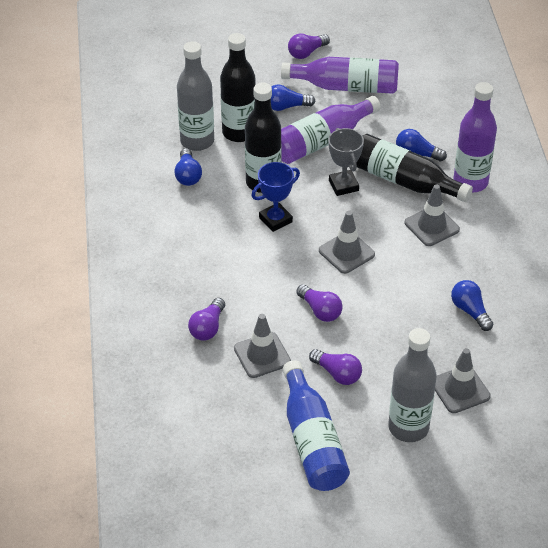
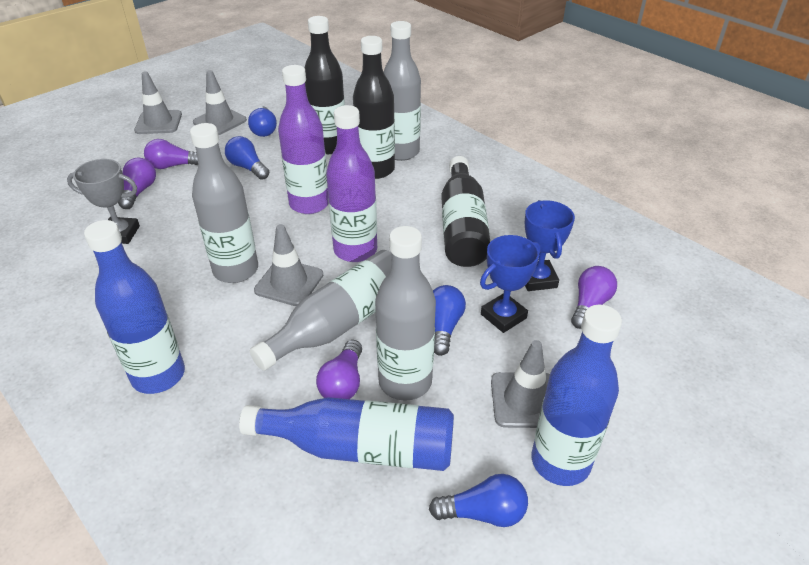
blue bottle: 1 -> 3
blue trophy: 1 -> 2
grey bottle: 2 -> 4
purple bottle: 3 -> 2

